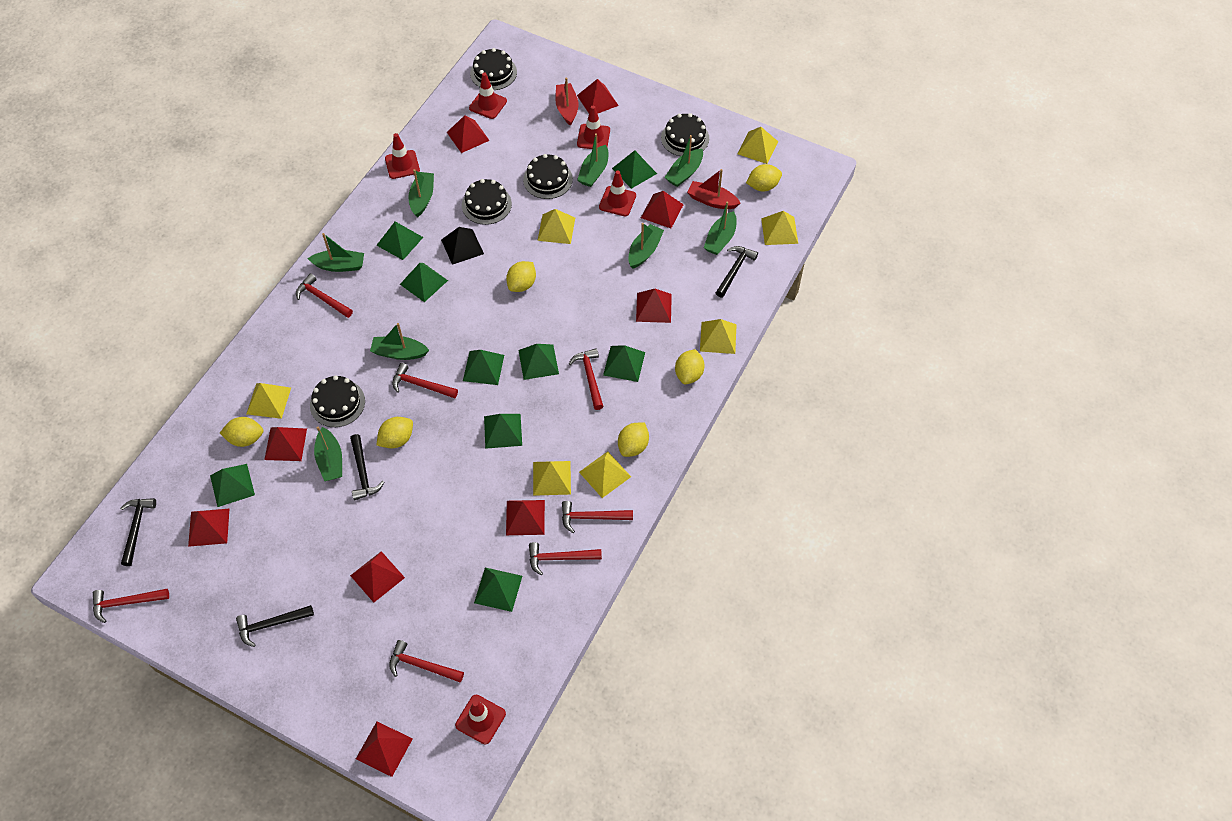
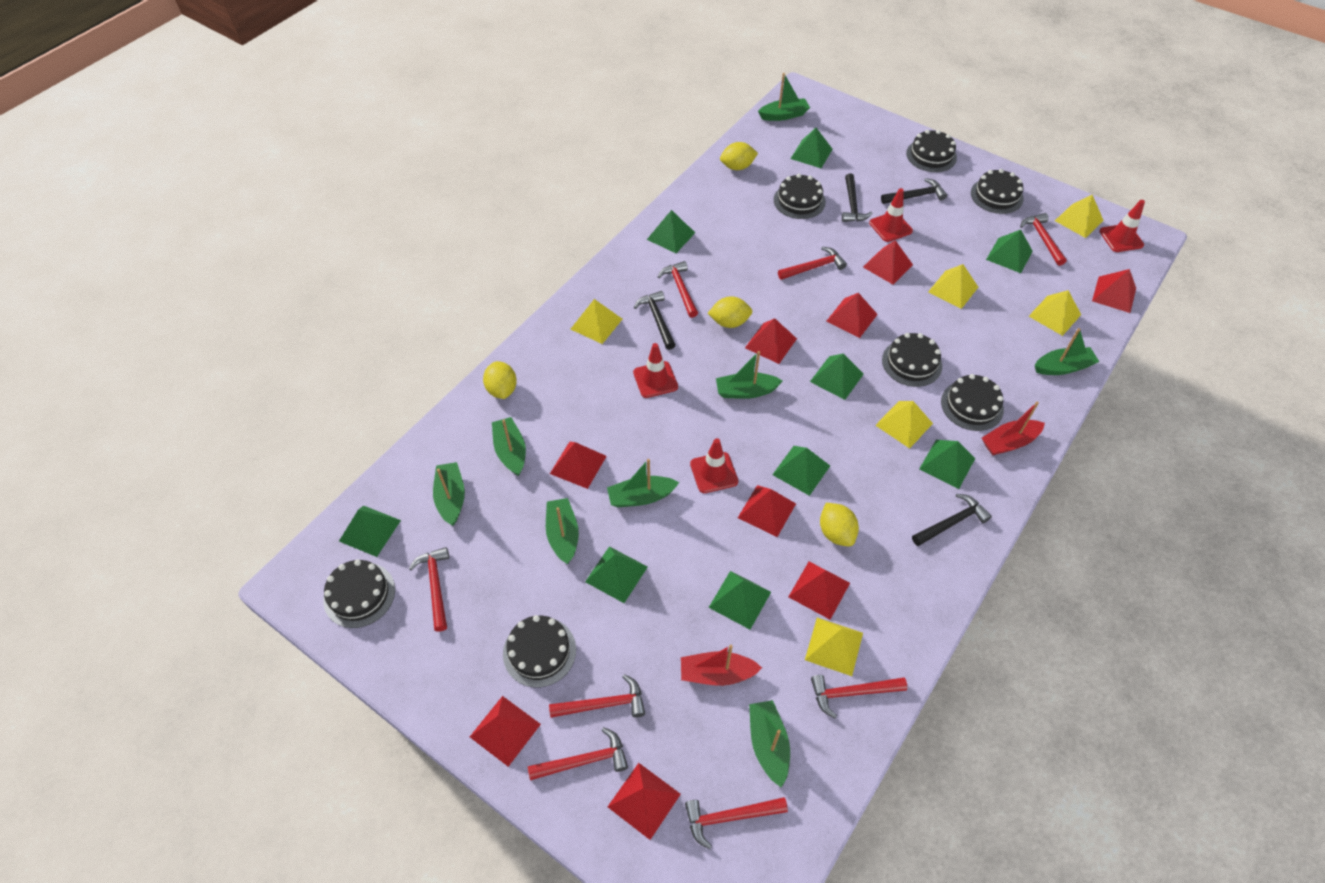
black cake: 5 -> 7
black pyramid: 1 -> 0
red hammer: 7 -> 8
red traffic cone: 5 -> 4
yellow lemon: 6 -> 4
yellow pyramid: 7 -> 6

